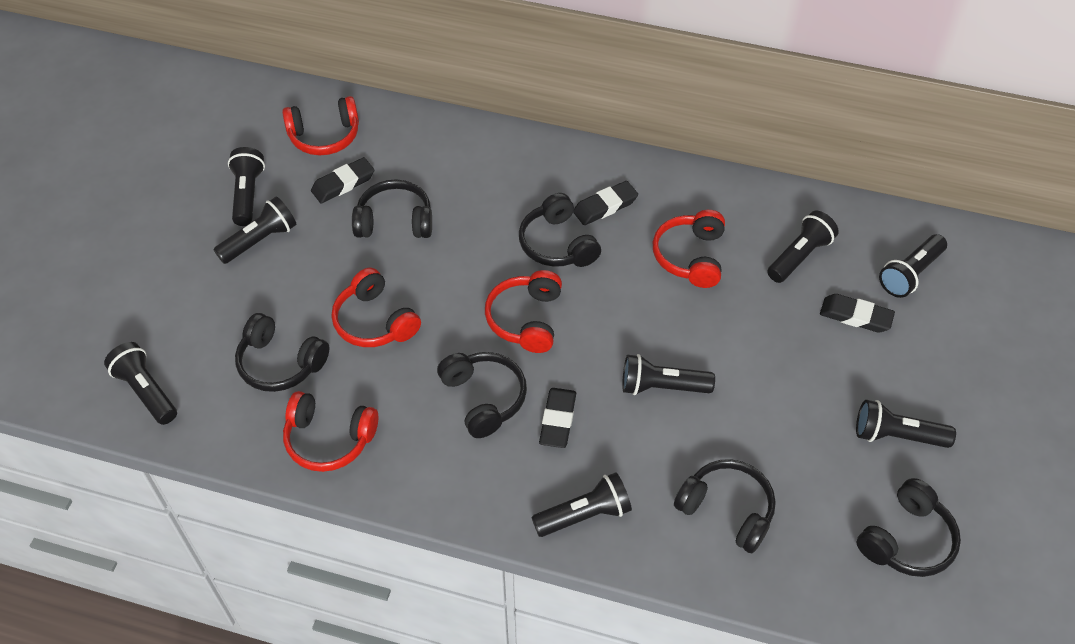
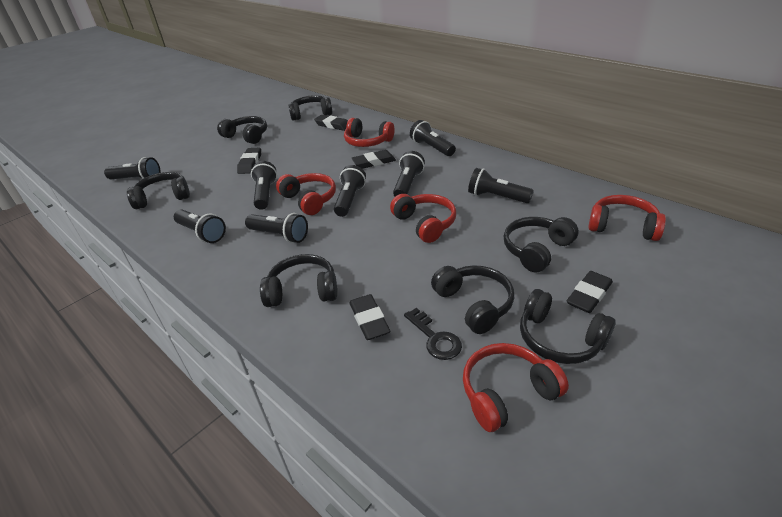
black eraser: 4 -> 5
black headphones: 6 -> 7
black key: 0 -> 1

